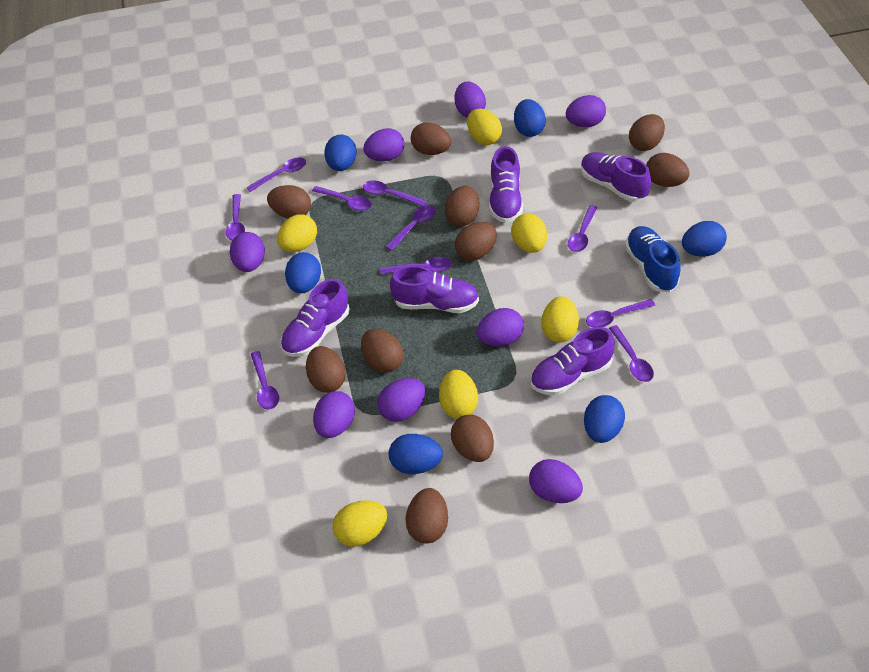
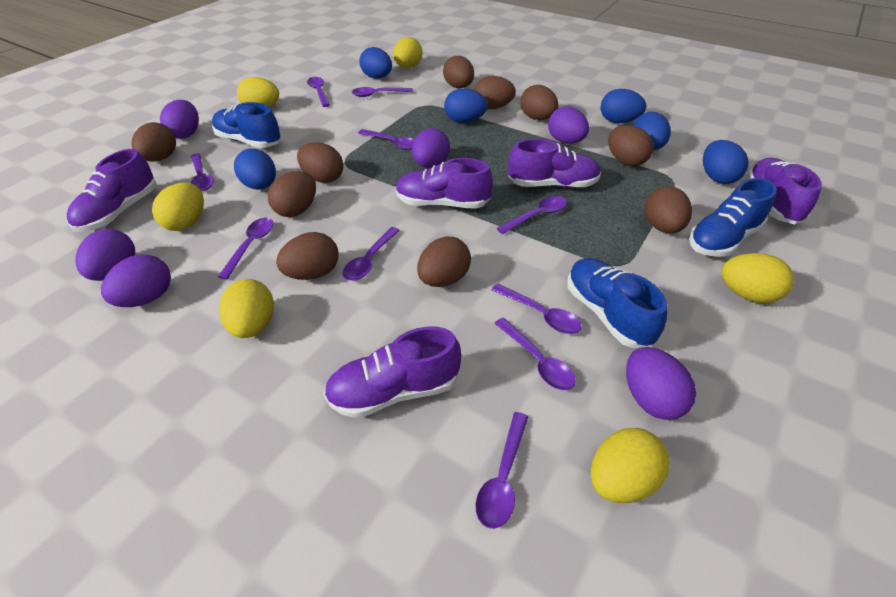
blue shoe: 1 -> 3
purple egg: 8 -> 6

